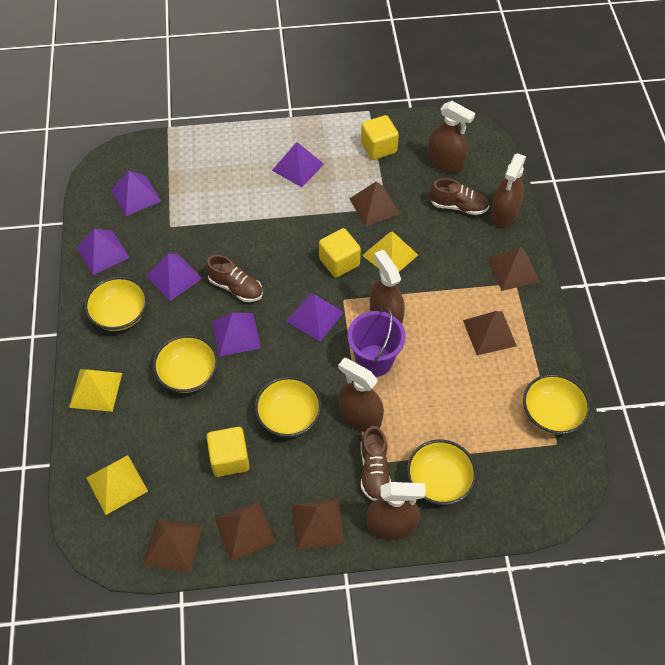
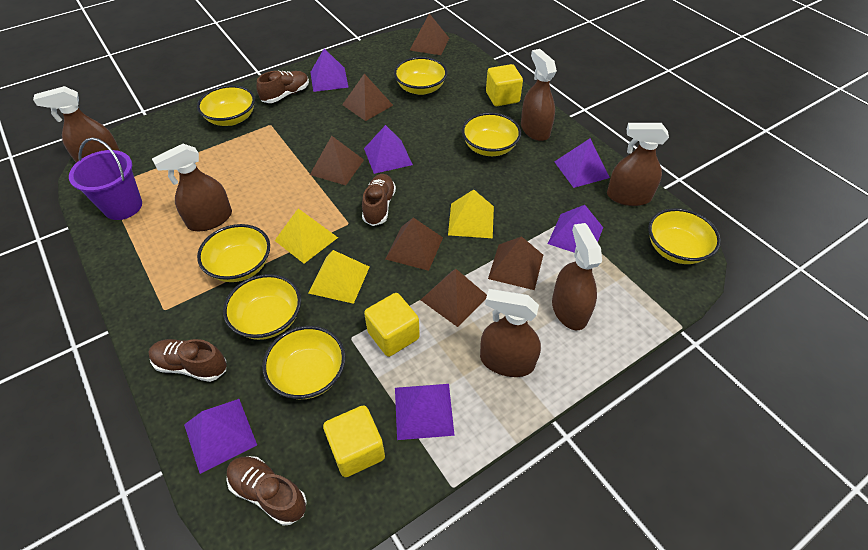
brown shoe: 3 -> 4
brown spray bottle: 5 -> 6
yellow bowl: 5 -> 7

